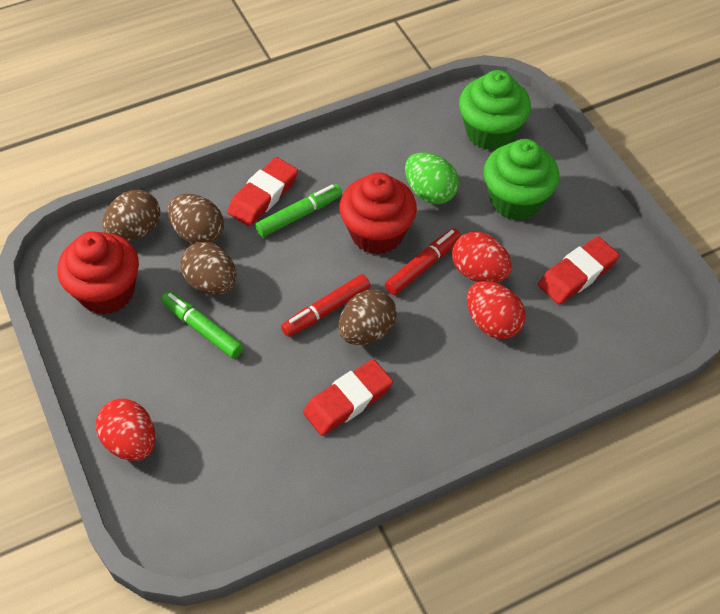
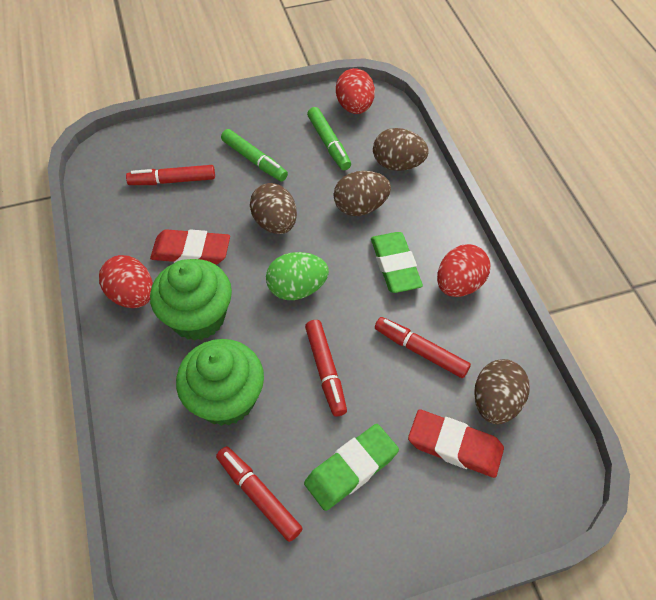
green eraser: 0 -> 2
red cupcake: 2 -> 0
red eraser: 3 -> 2
red marker: 2 -> 4

